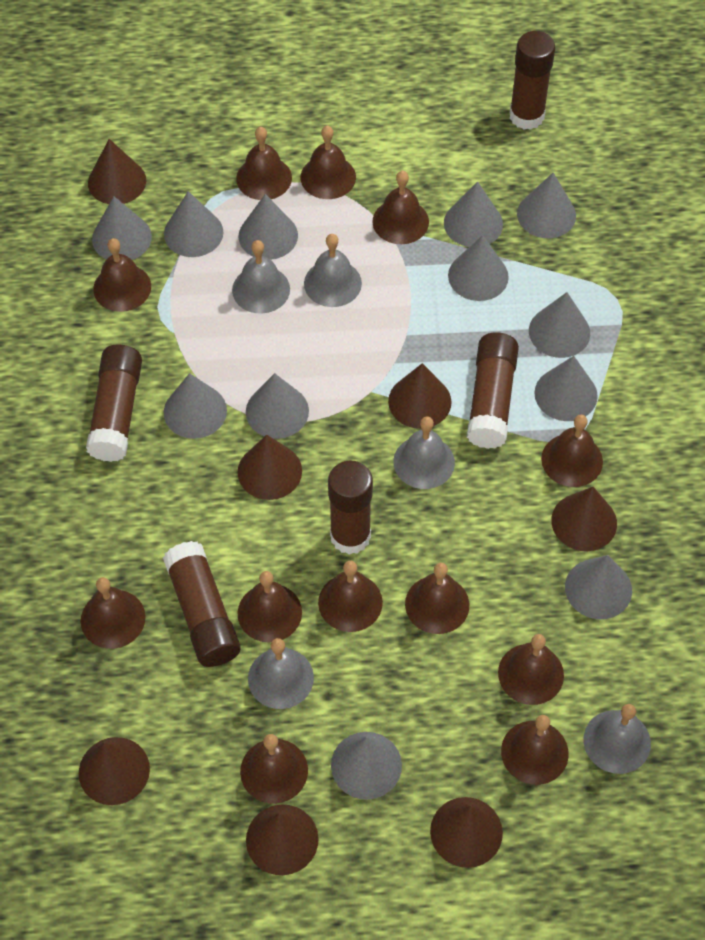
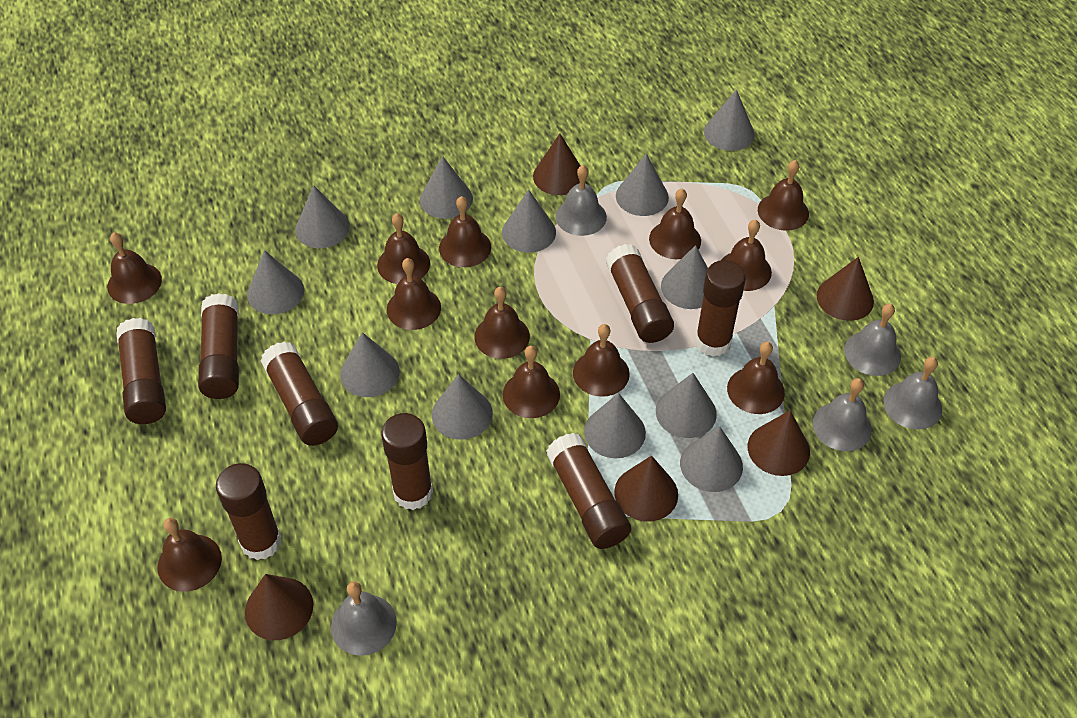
brown cone: 7 -> 5
brown glue stick: 5 -> 8

